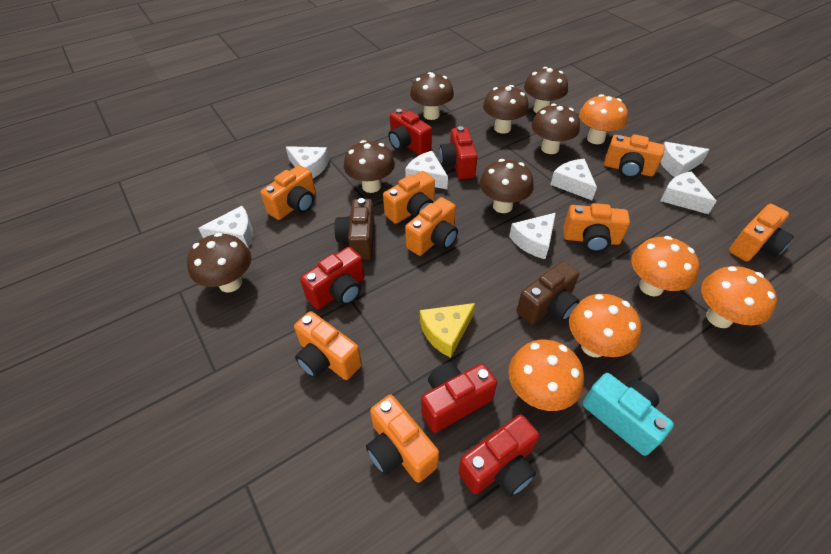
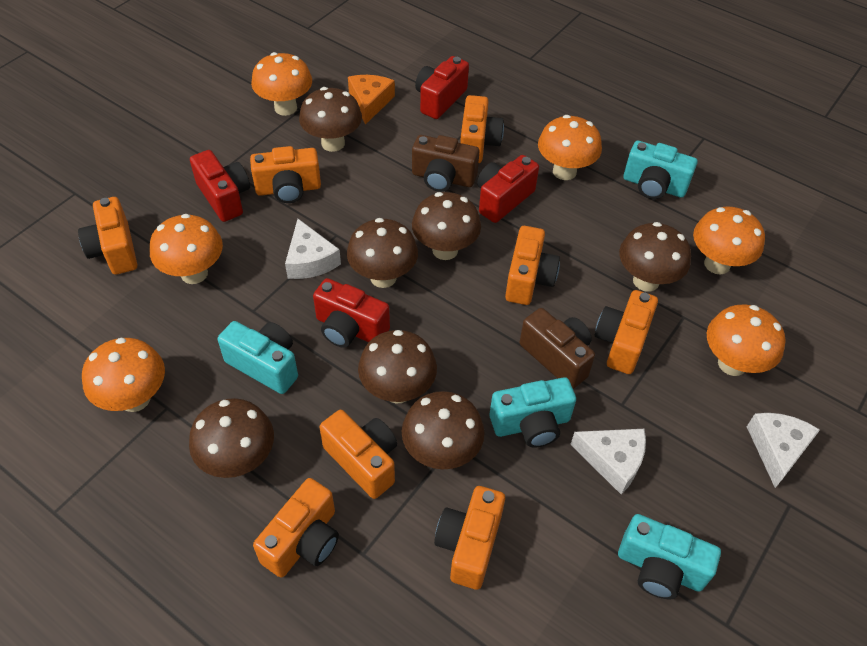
orange cheese: 0 -> 1
orange mushroom: 5 -> 6
red camera: 5 -> 4
turquoise camera: 1 -> 4
white cheese: 7 -> 3
yellow cheese: 1 -> 0

